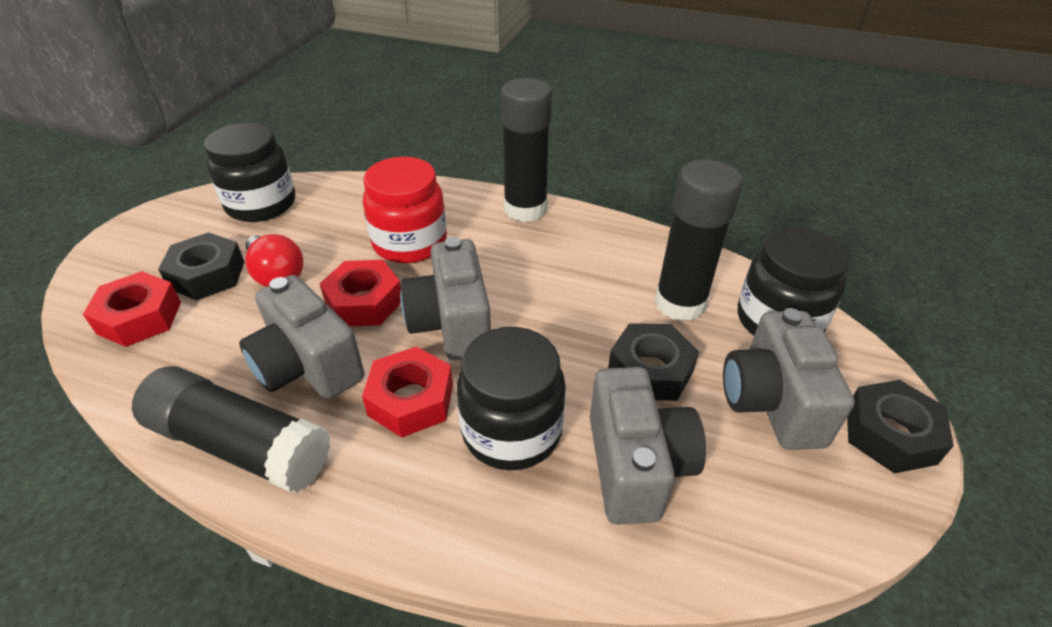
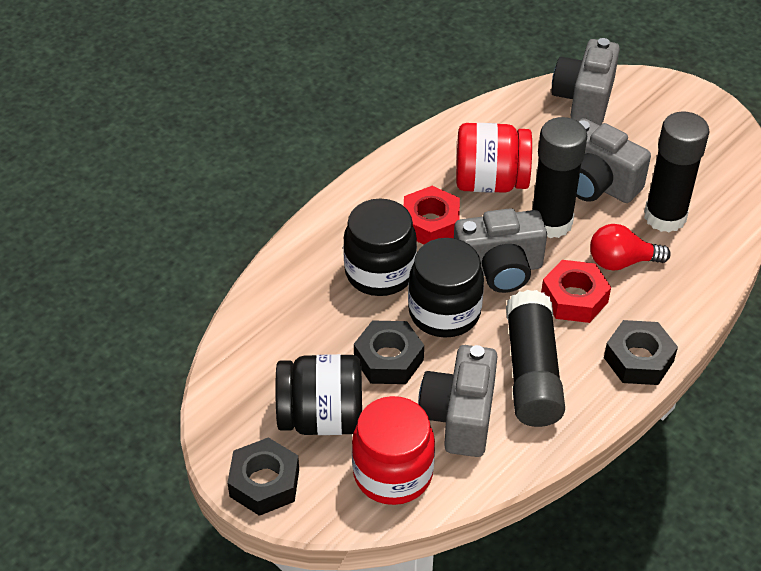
red jar: 1 -> 2
red nut: 3 -> 2

